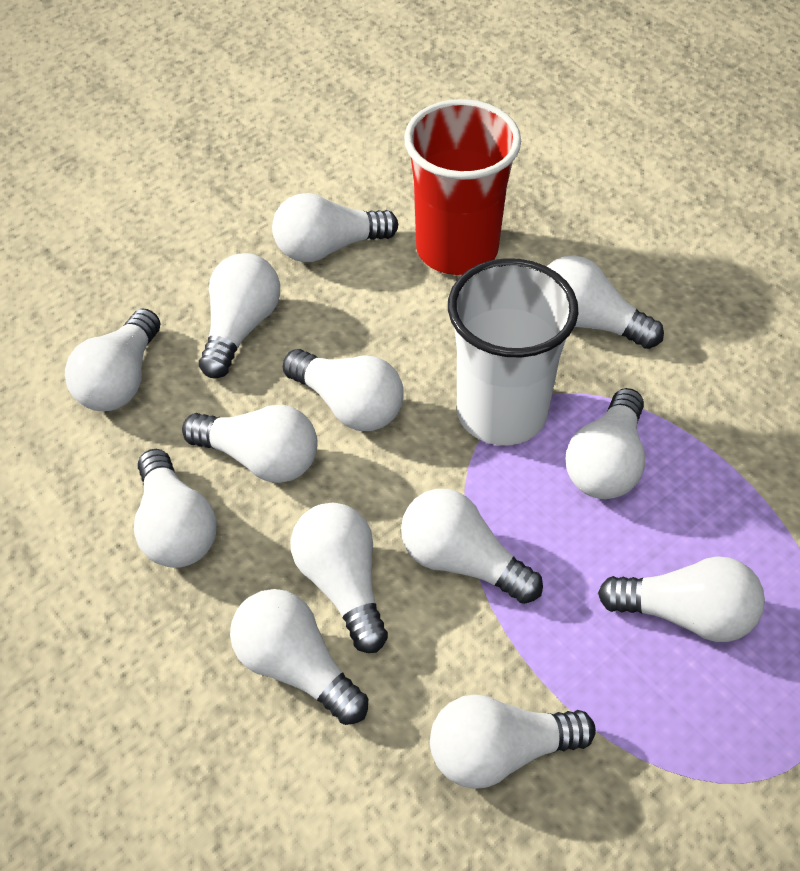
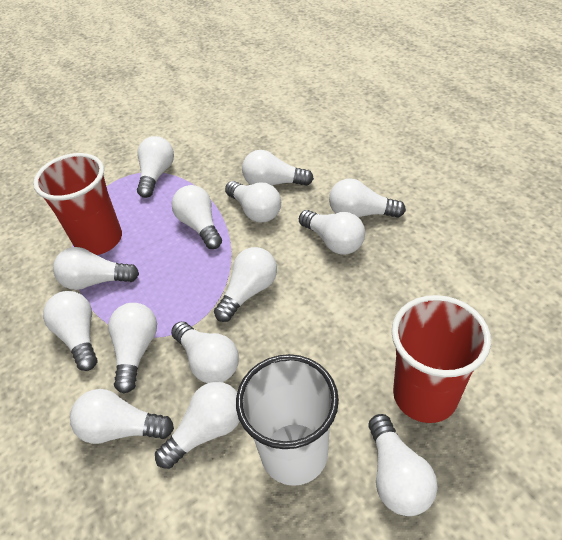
red cup: 1 -> 2
white light bulb: 13 -> 14

